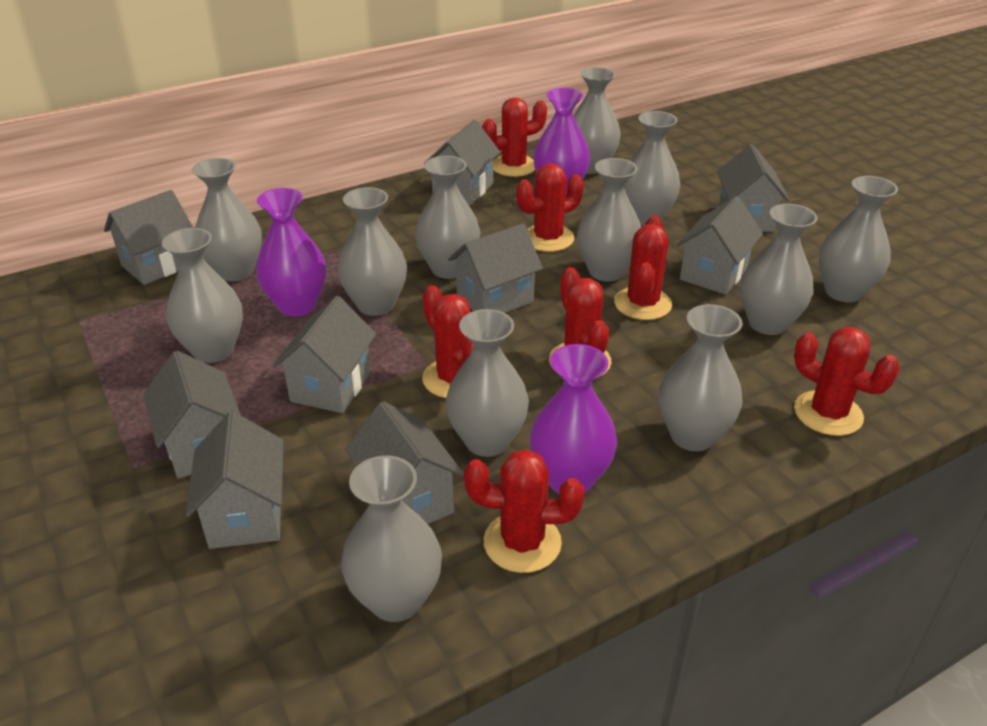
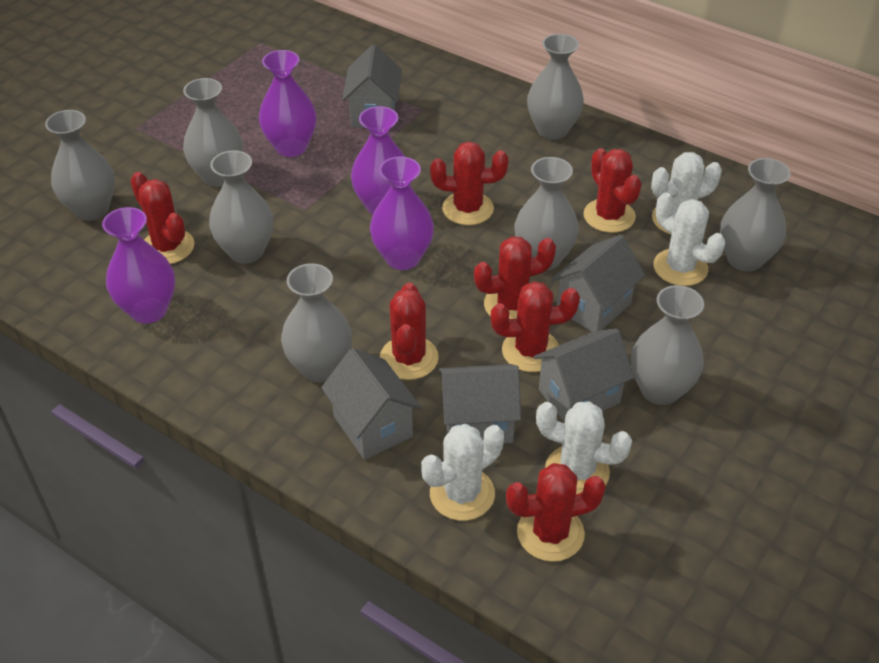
grey house: 9 -> 5
grey vase: 12 -> 8
purple vase: 3 -> 4
white cactus: 0 -> 4

